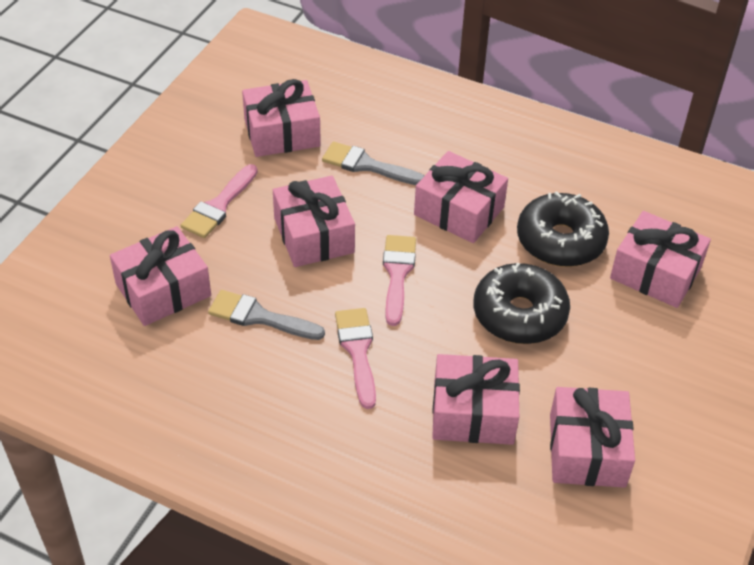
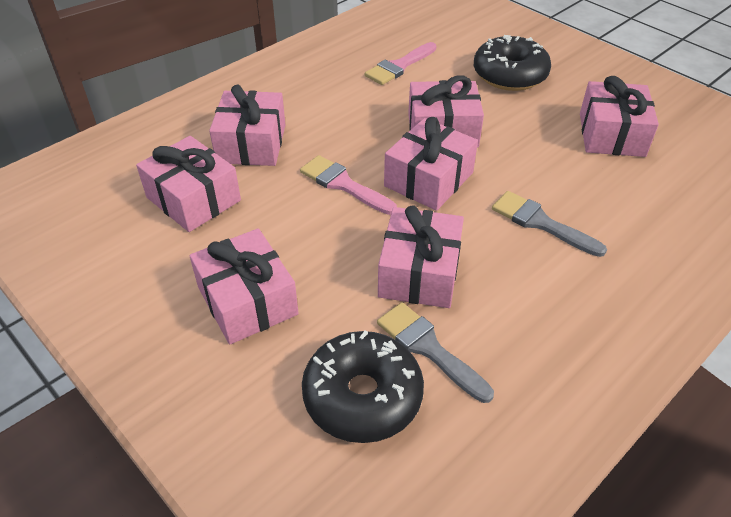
pink brush: 3 -> 2

